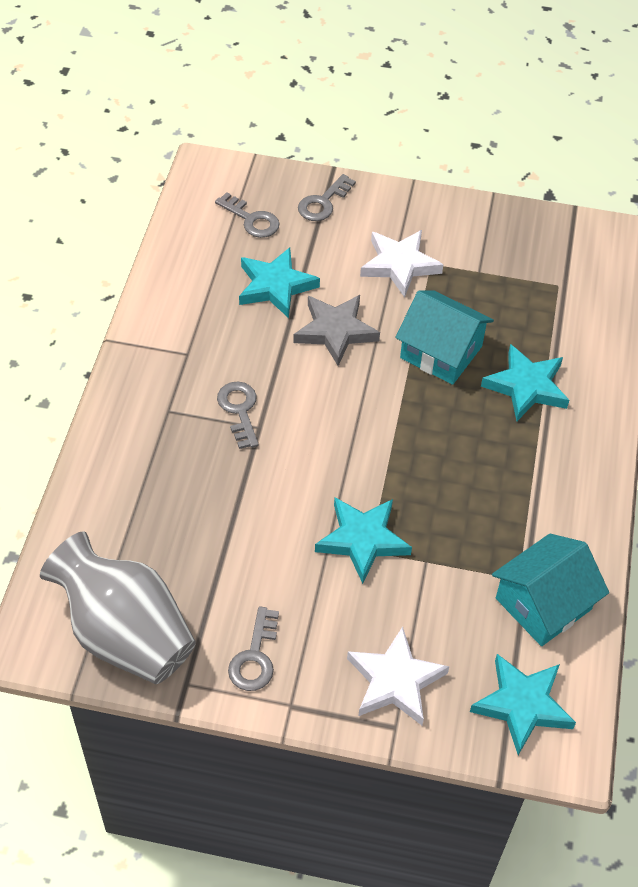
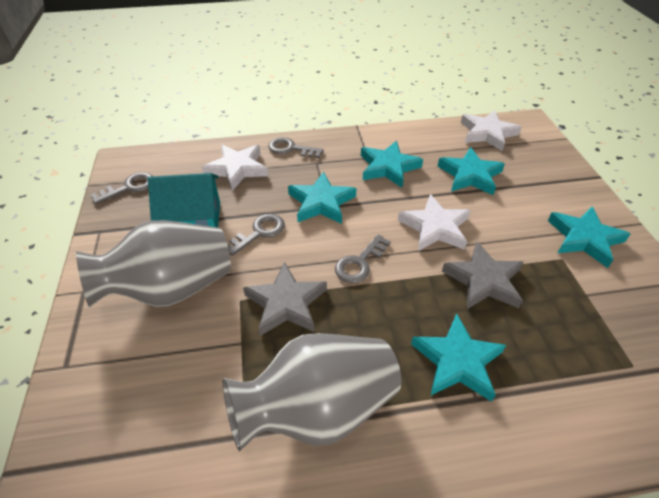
grey star: 1 -> 2
grey vase: 1 -> 2
turquoise house: 2 -> 1
turquoise star: 4 -> 5
white star: 2 -> 3

